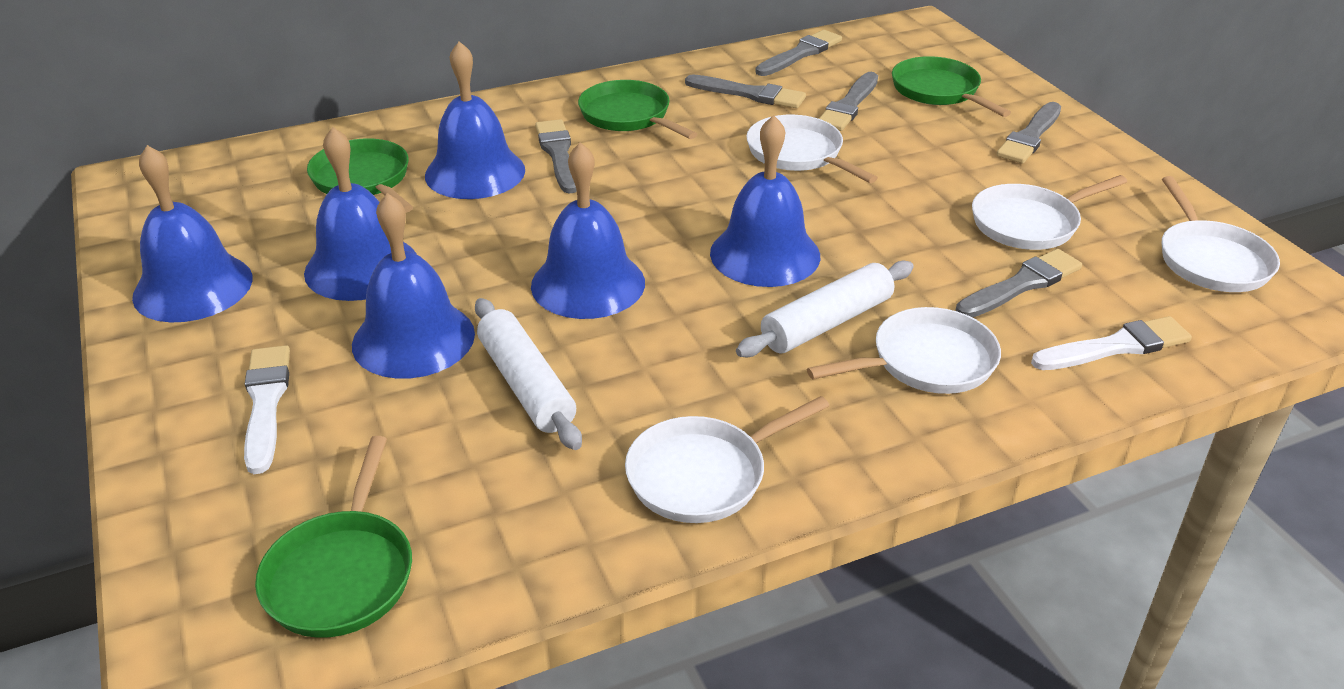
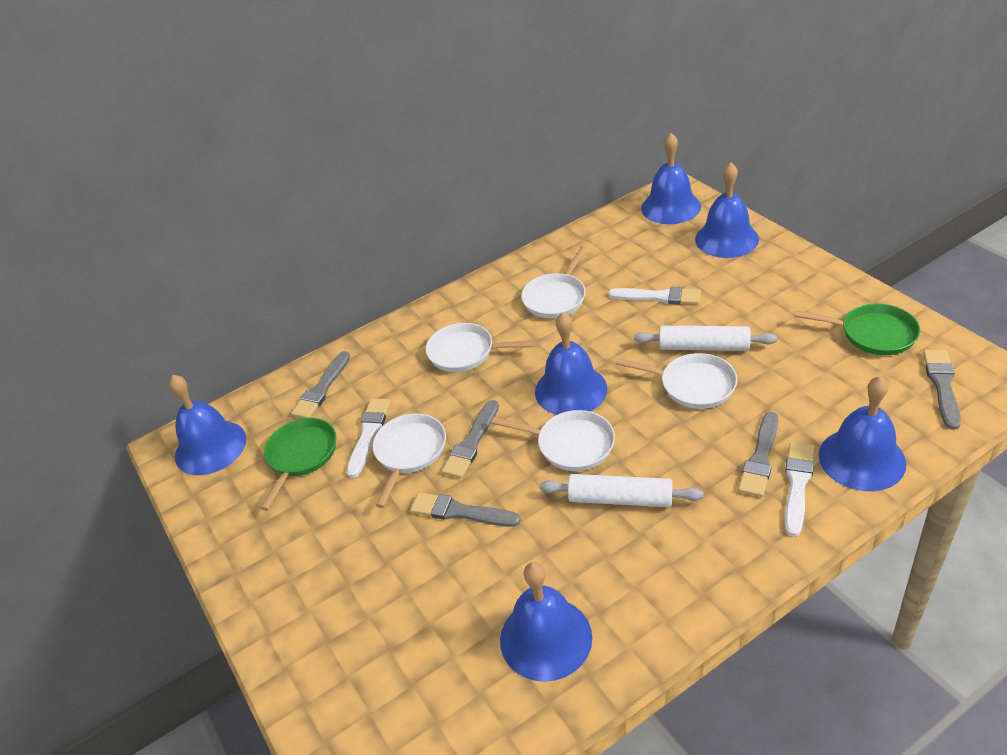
green pan: 4 -> 2
grey brush: 6 -> 5
white brush: 2 -> 3

